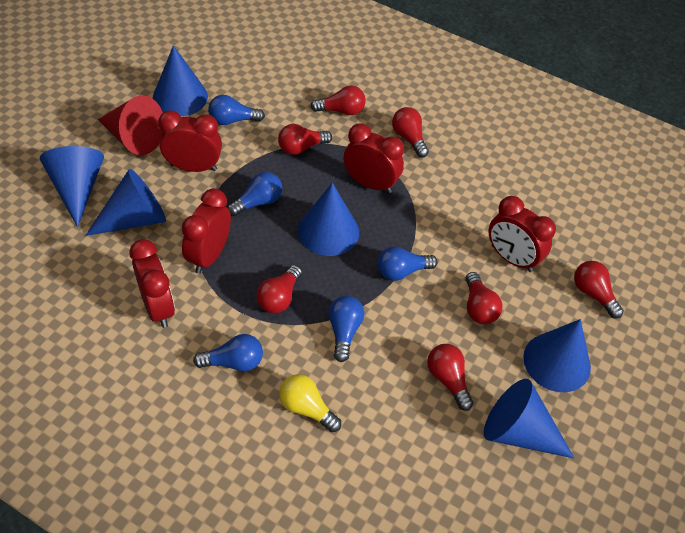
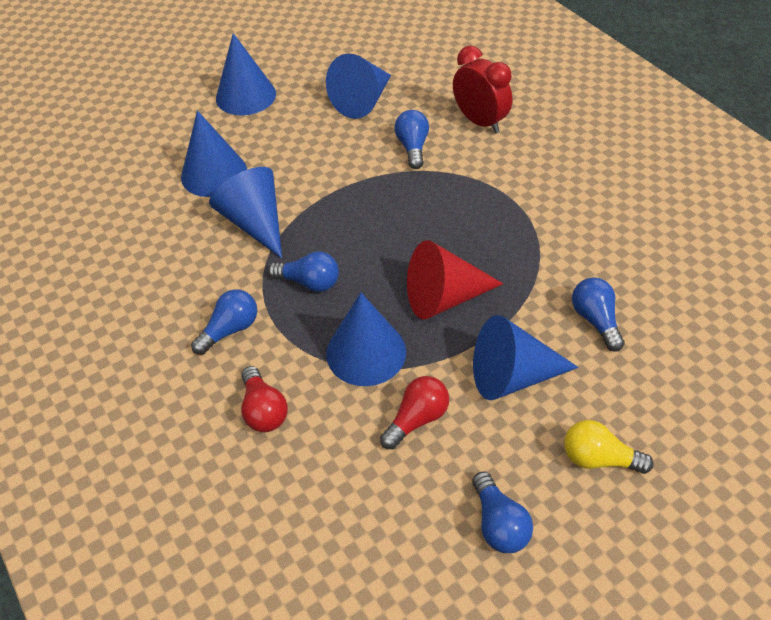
red clock: 5 -> 1
red light bulb: 7 -> 2

